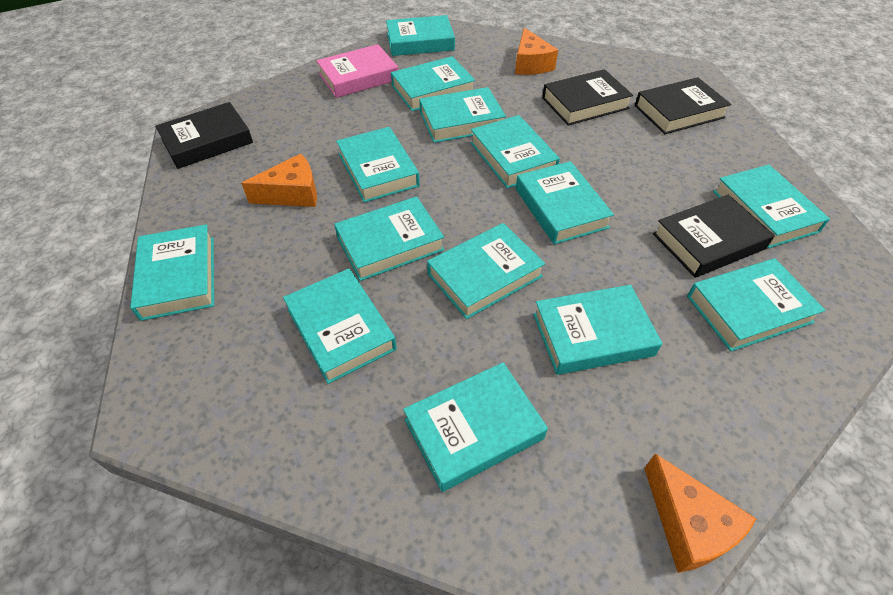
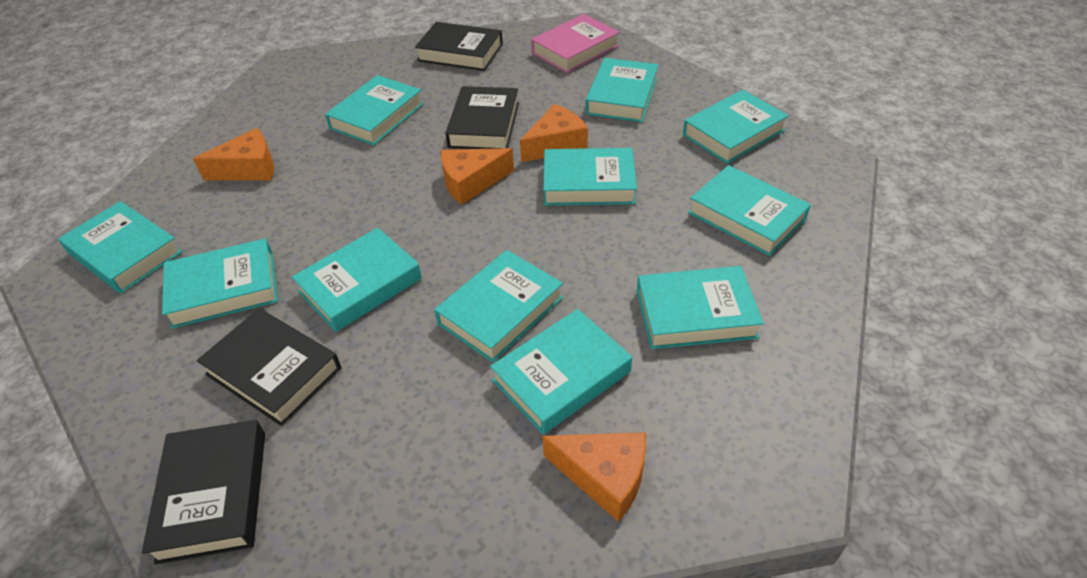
orange cheese: 3 -> 4
turquoise book: 14 -> 11

